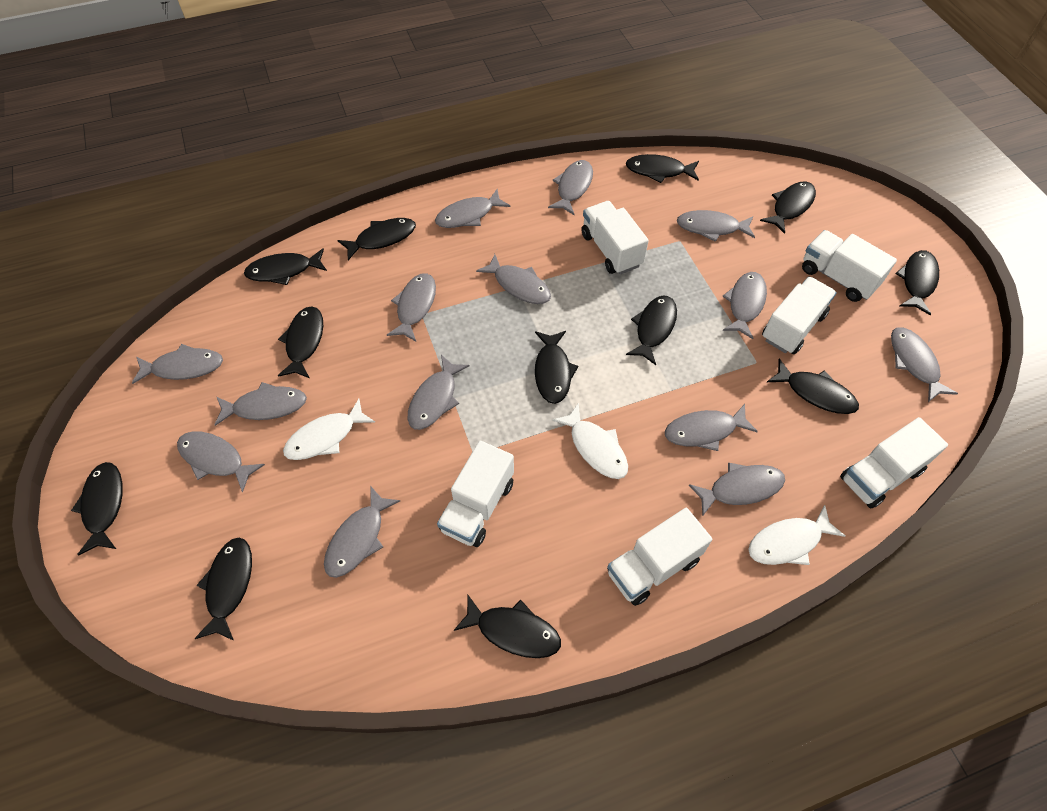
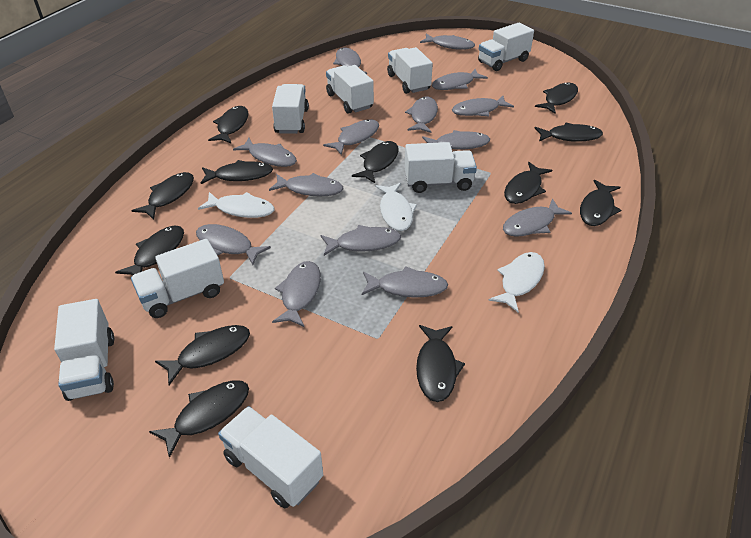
white truck: 6 -> 8

